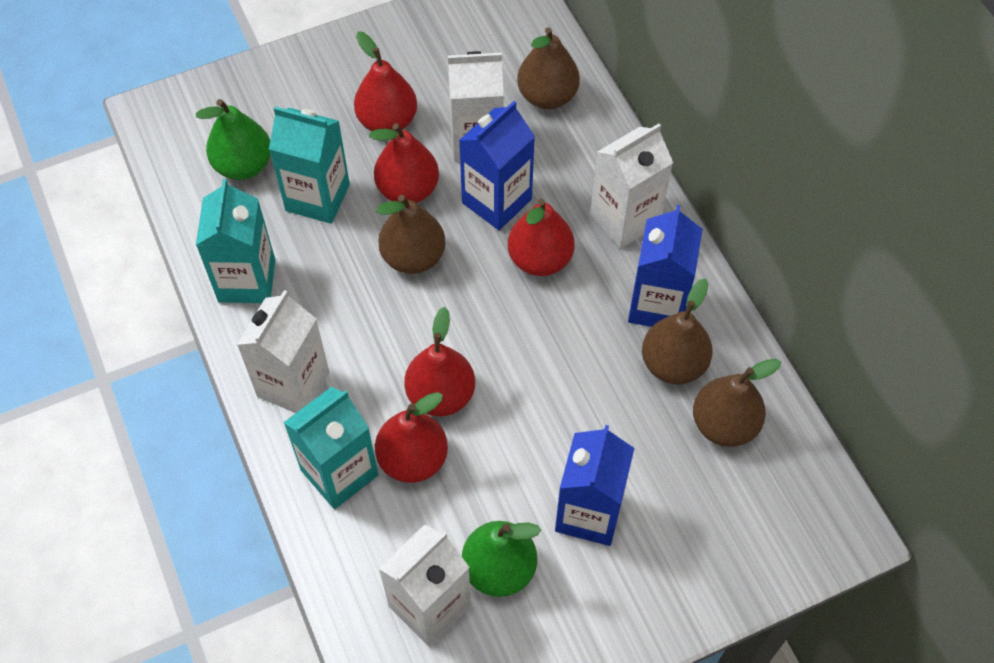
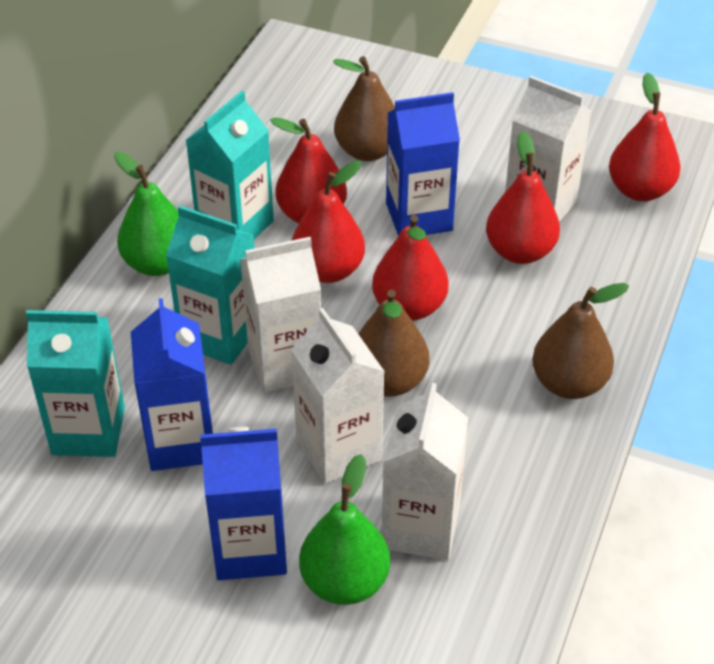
brown pear: 4 -> 3

